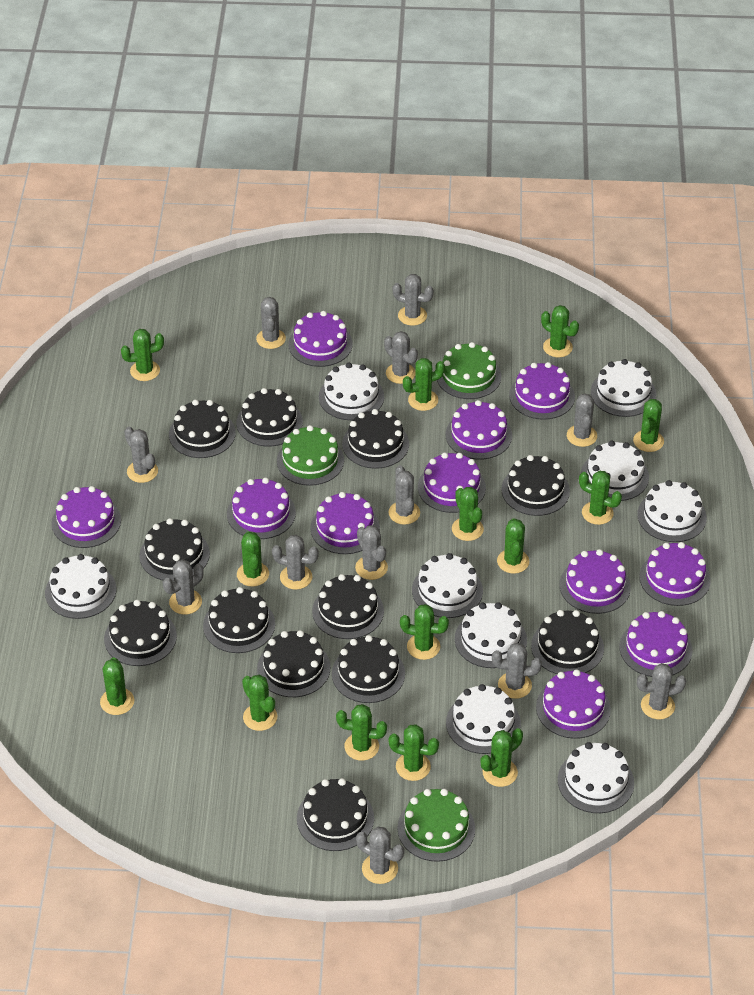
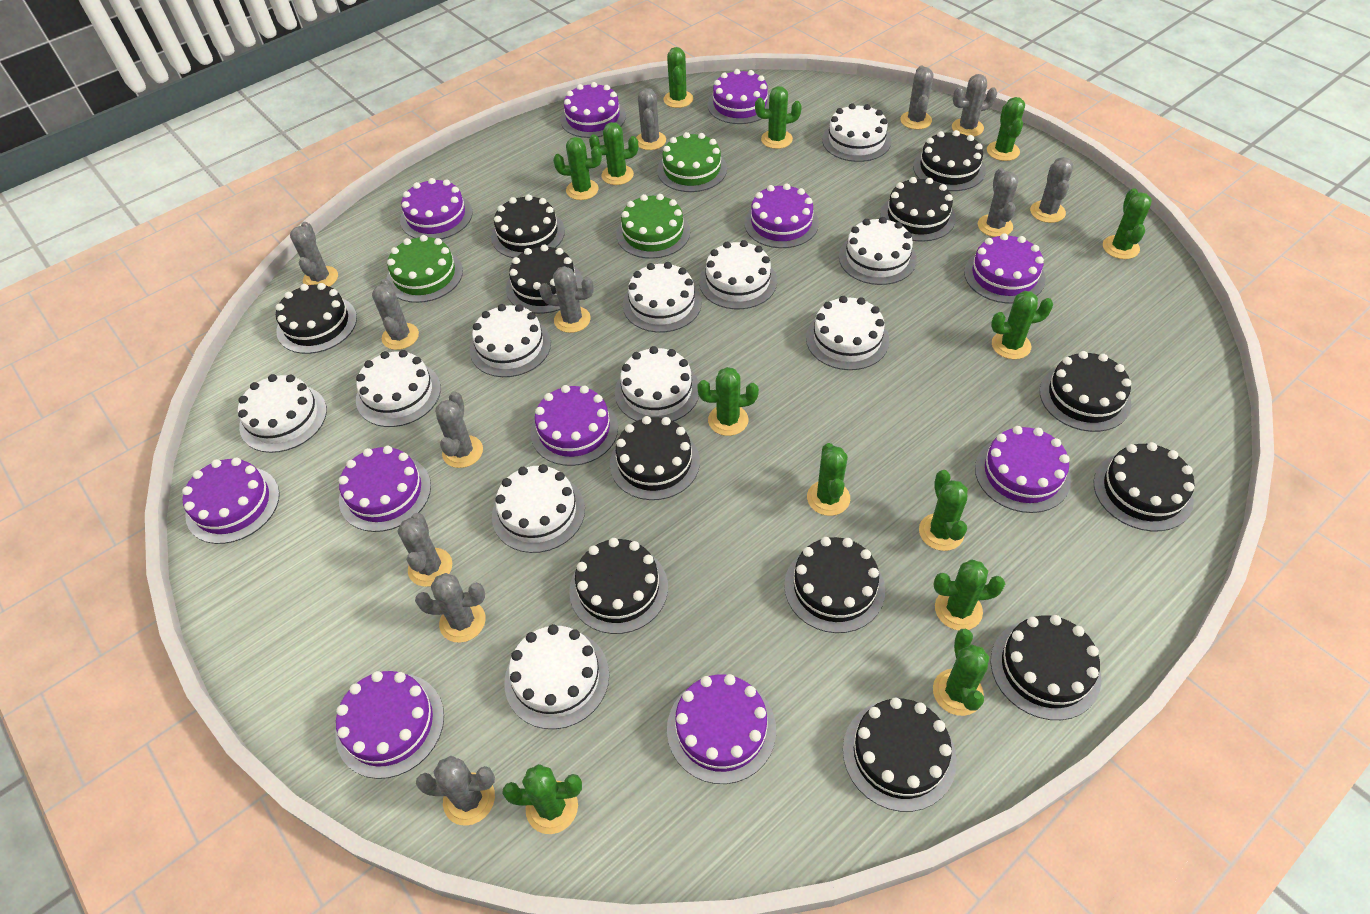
green cactus: 14 -> 13
white cake: 9 -> 11

